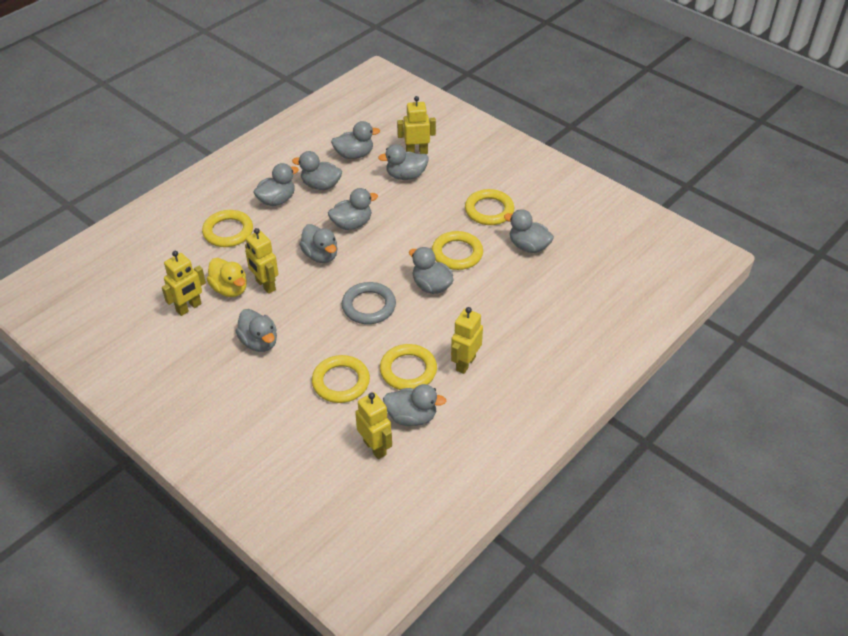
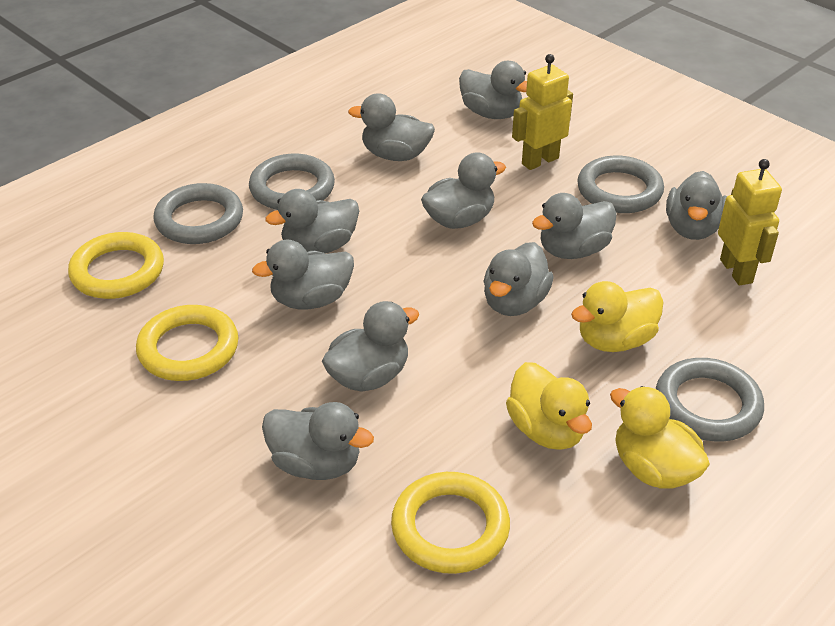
grey ring: 1 -> 4
yellow duck: 1 -> 3
yellow ring: 5 -> 3
yellow robot: 5 -> 2

